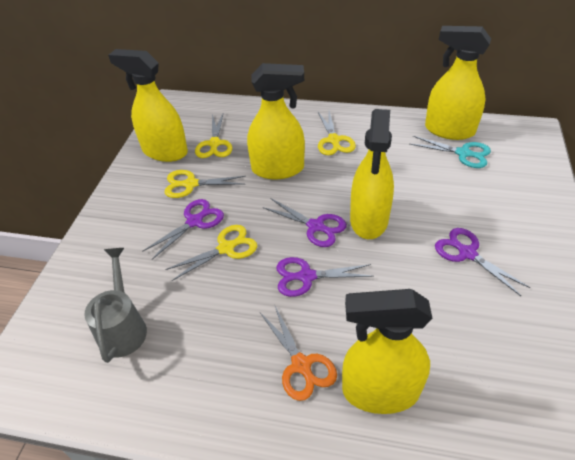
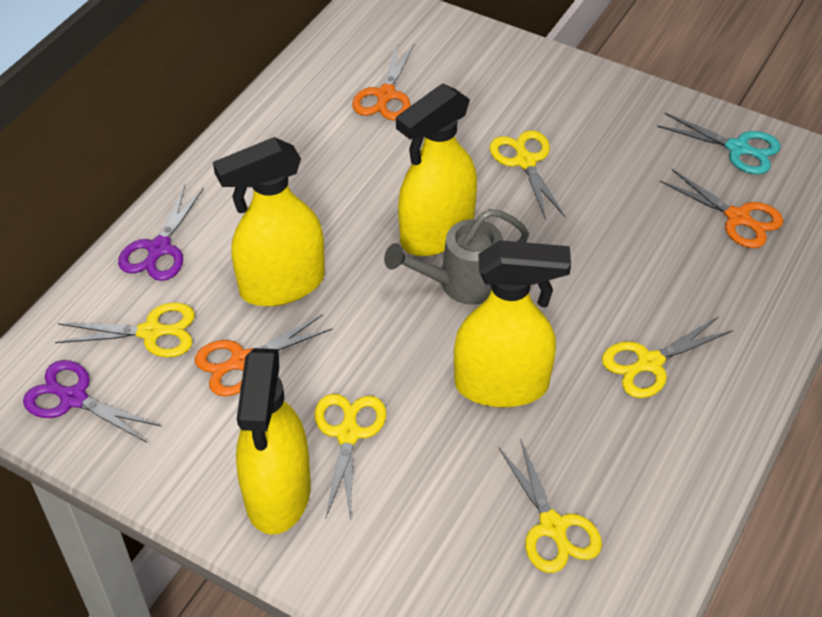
orange scissors: 1 -> 3
purple scissors: 4 -> 2
yellow scissors: 4 -> 5
yellow spray bottle: 5 -> 4

